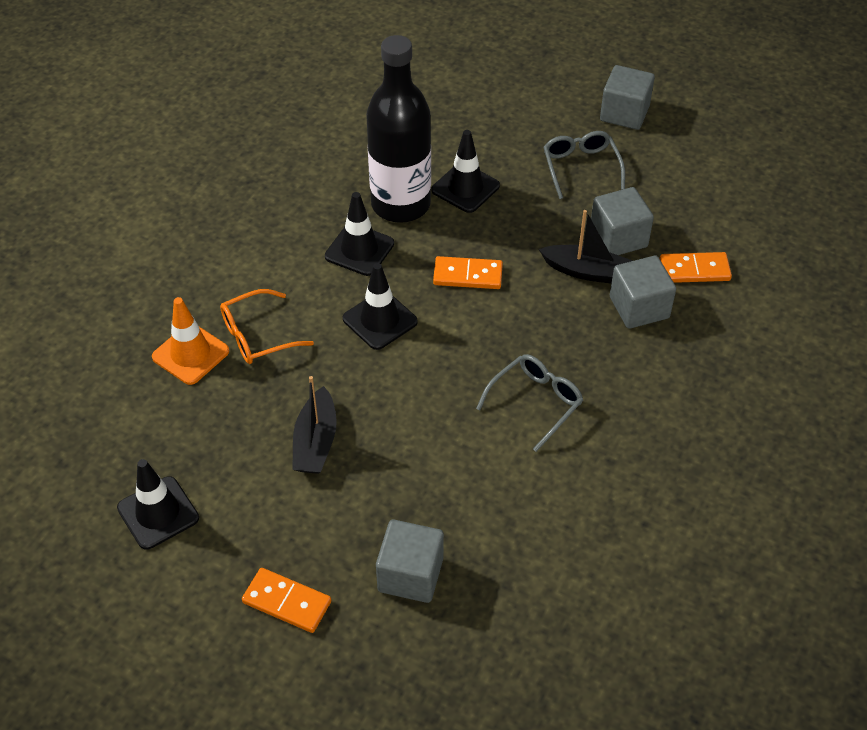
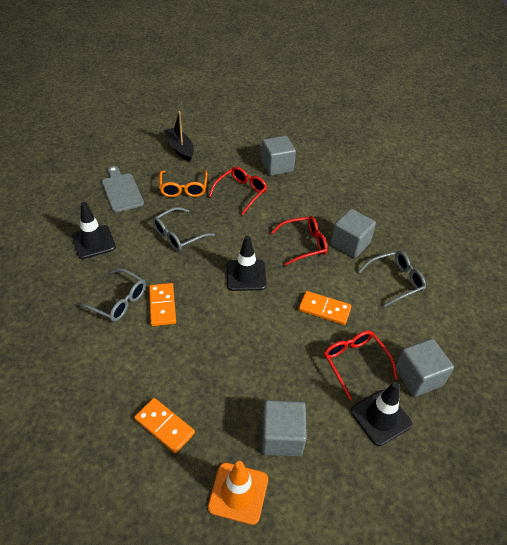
black boat: 2 -> 1
black bottle: 1 -> 0
black traffic cone: 4 -> 3
grey cutting board: 0 -> 1
grey glasses: 2 -> 3
red glasses: 0 -> 3

